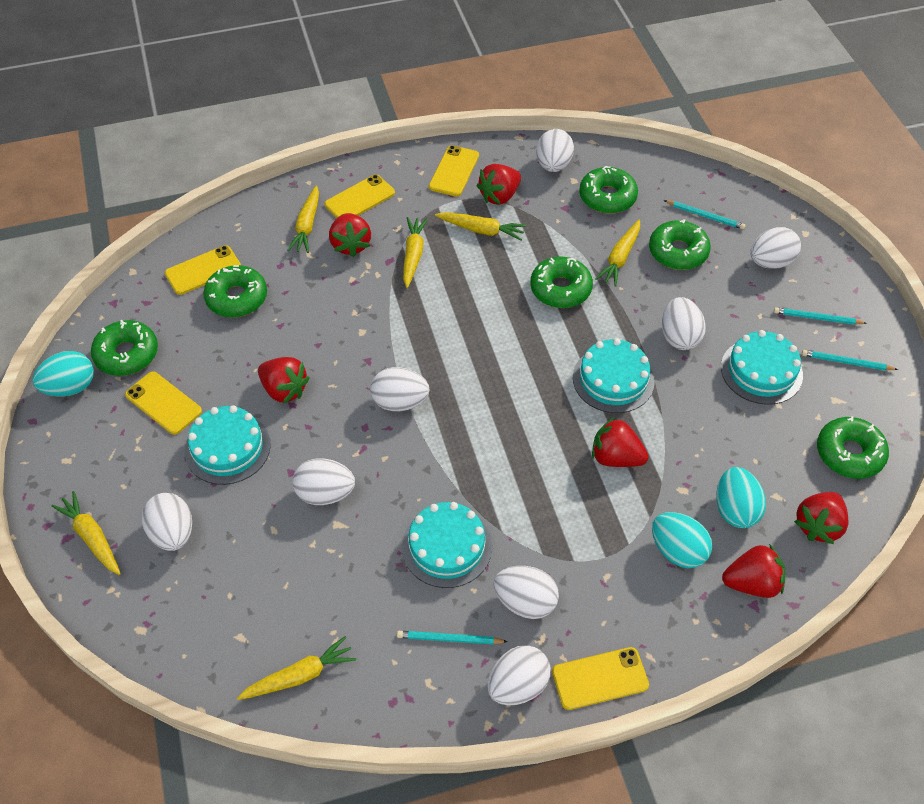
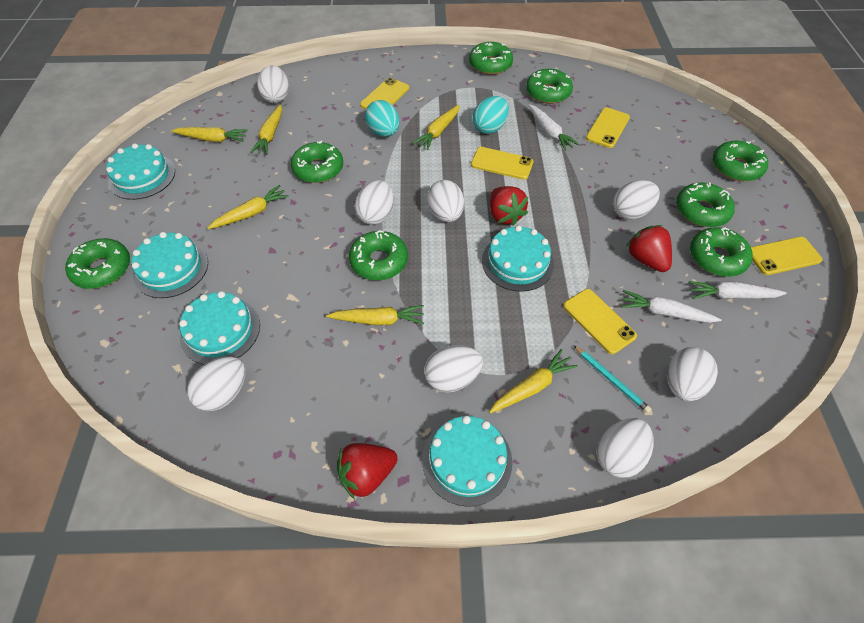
green donut: 6 -> 8
red strawberry: 6 -> 3
turquoise cake: 4 -> 5
turquoise egg: 3 -> 2
turquoise pencil: 4 -> 1
white carrot: 0 -> 3

